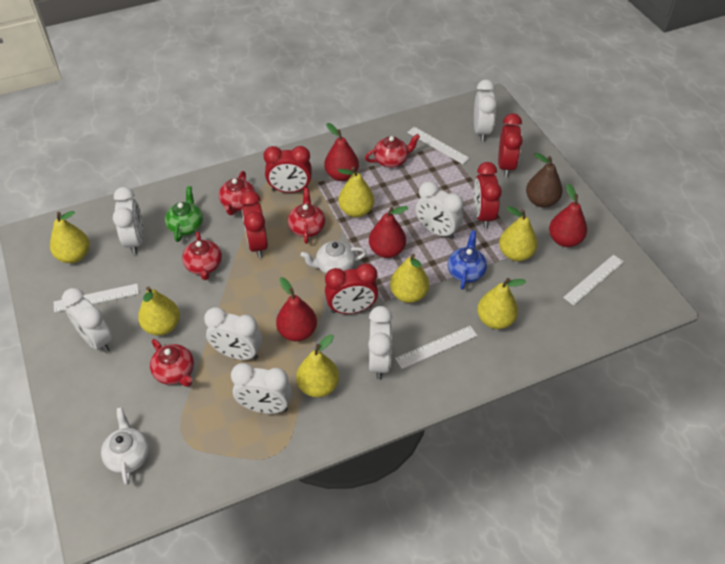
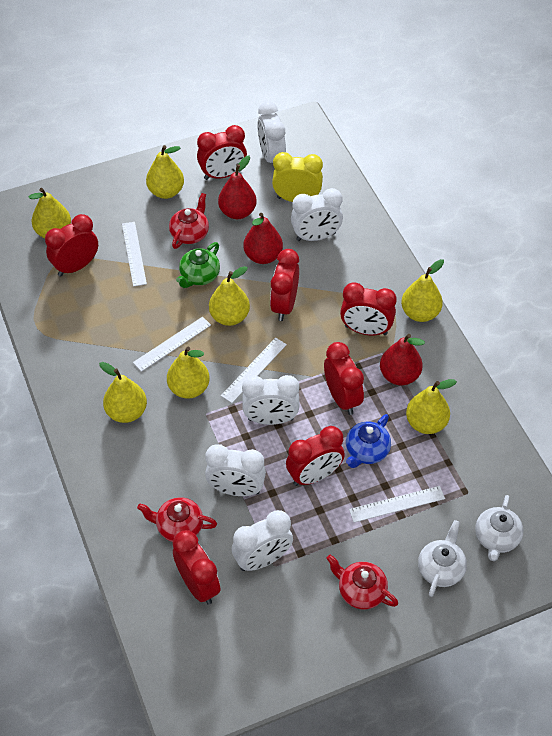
brown pear: 1 -> 0
red clock: 5 -> 7
red pear: 4 -> 3
red teapot: 5 -> 3
white clock: 7 -> 5
yellow clock: 0 -> 1

